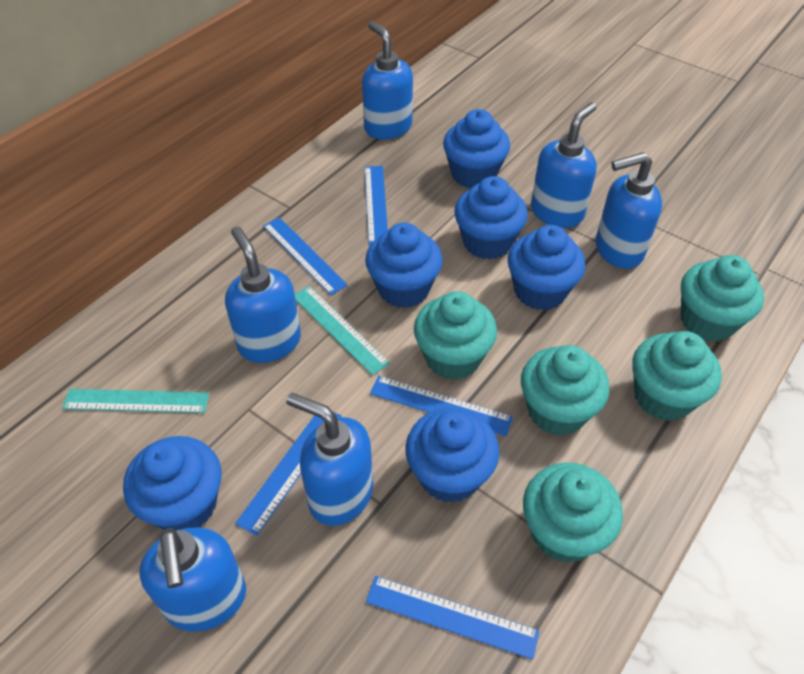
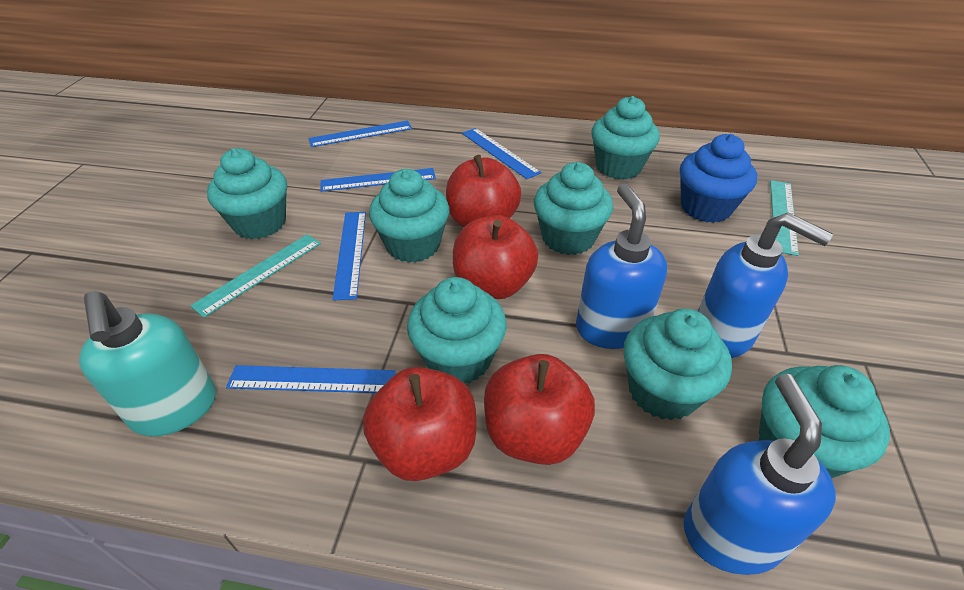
blue cupcake: 6 -> 1
blue soap dispenser: 6 -> 3
red apple: 0 -> 4
turquoise cupcake: 5 -> 7
turquoise soap dispenser: 0 -> 1

